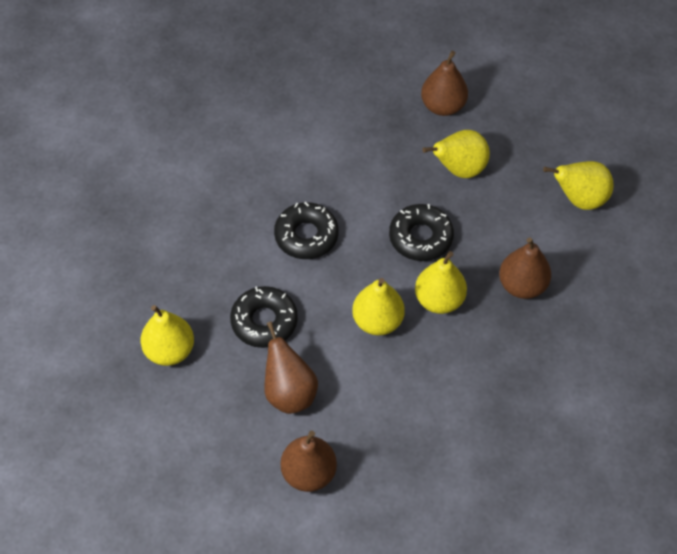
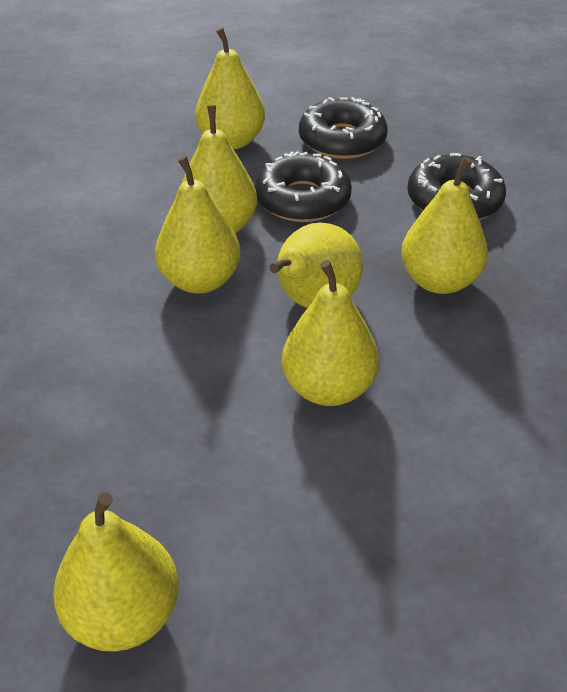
brown pear: 4 -> 0
yellow pear: 5 -> 7

